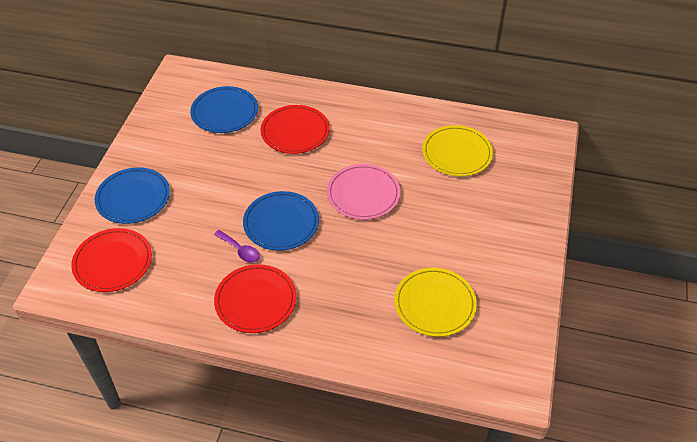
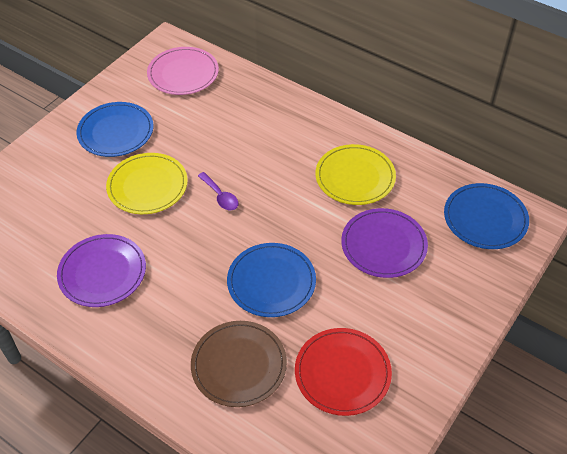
brown plate: 0 -> 1
purple plate: 0 -> 2
red plate: 3 -> 1

